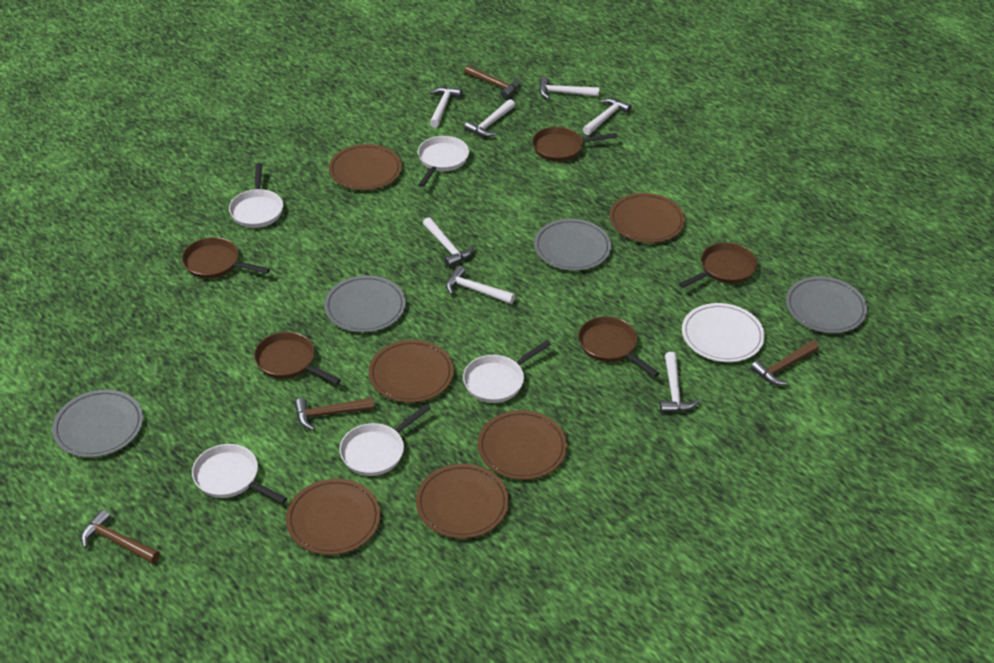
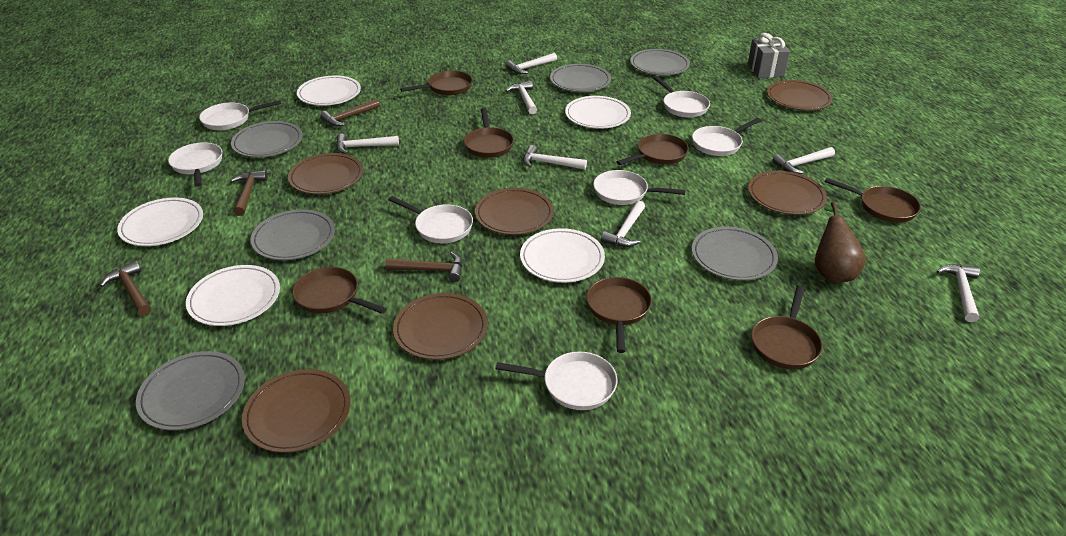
brown pan: 5 -> 7
brown pear: 0 -> 1
grey gift: 0 -> 1
grey plate: 4 -> 6
white pan: 5 -> 7
white plate: 1 -> 5

